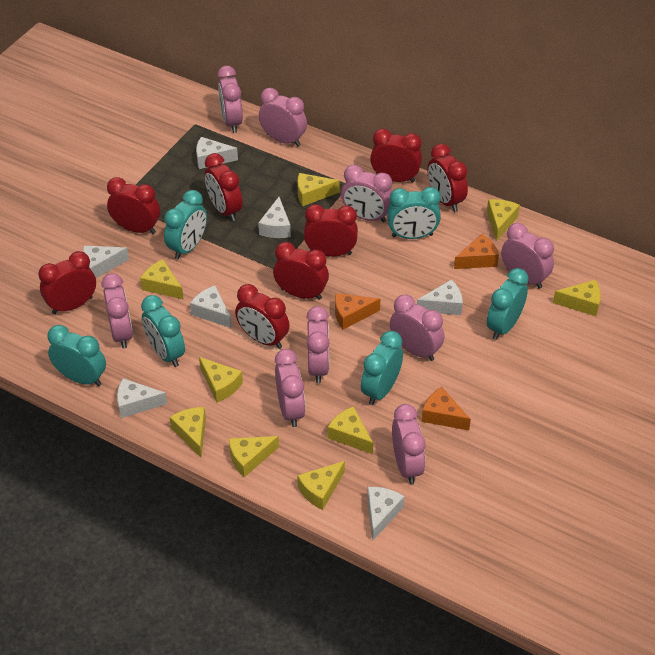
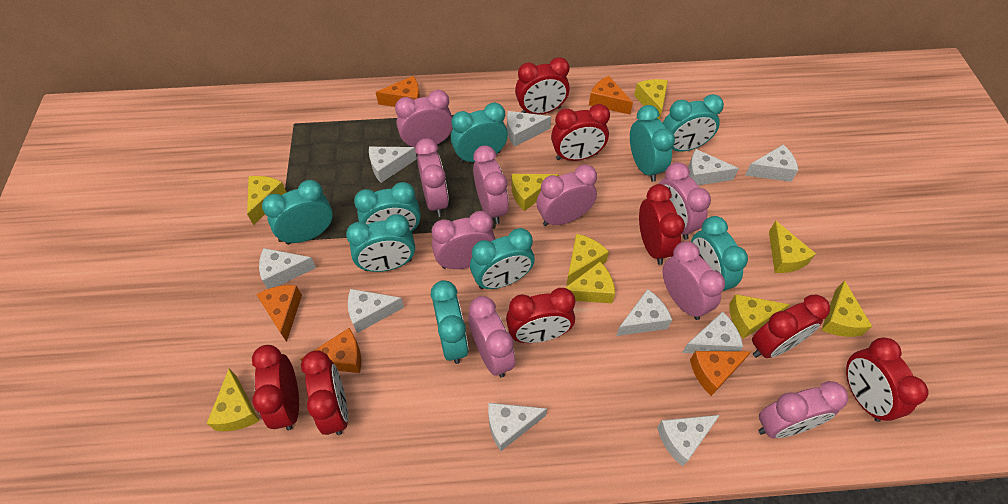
orange cheese: 3 -> 5
turquoise clock: 6 -> 9
white cheese: 7 -> 10

